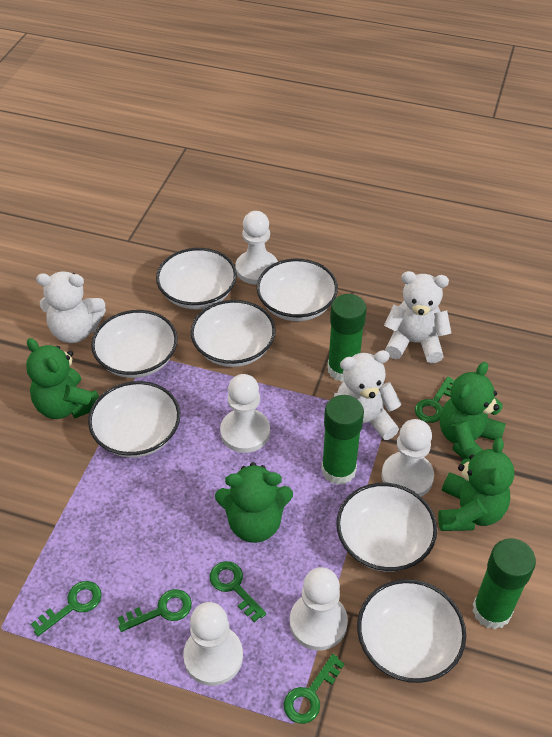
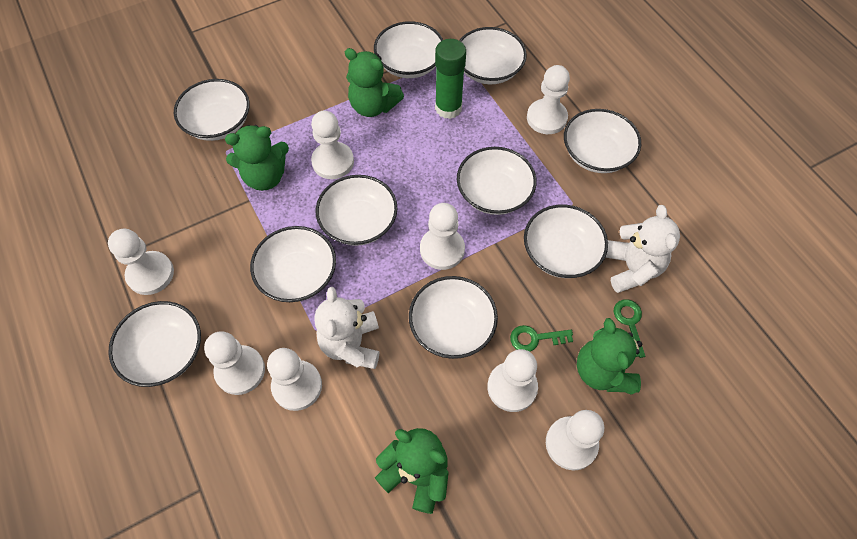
green glue stick: 3 -> 1
green key: 5 -> 2
white bowl: 7 -> 10
white pawn: 5 -> 8
white teddy bear: 3 -> 2

